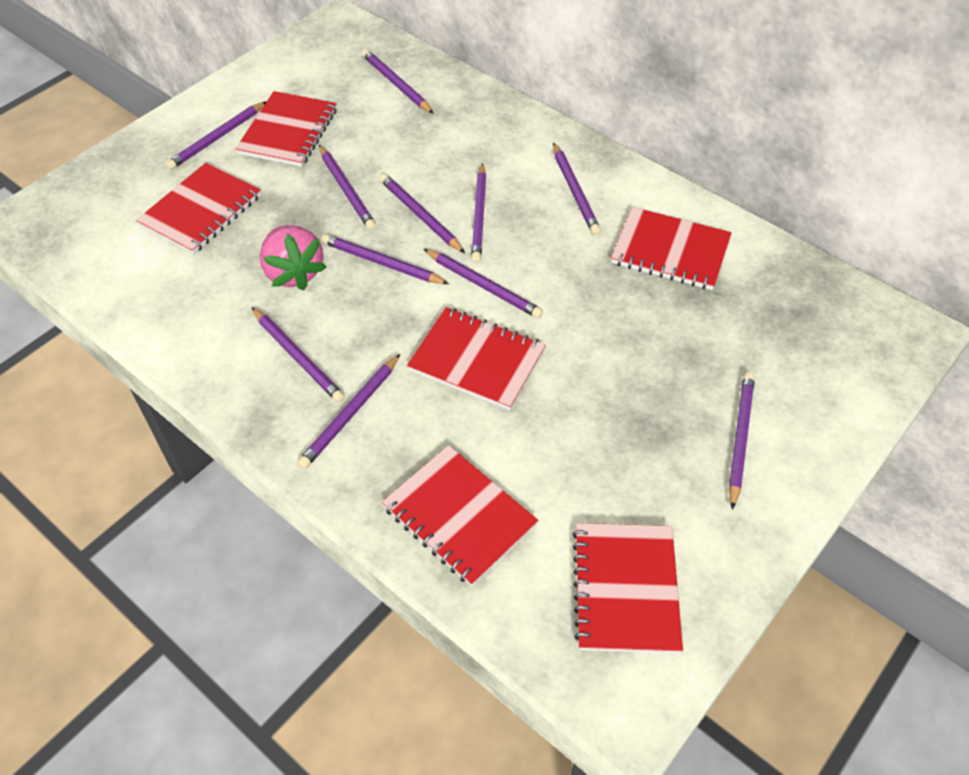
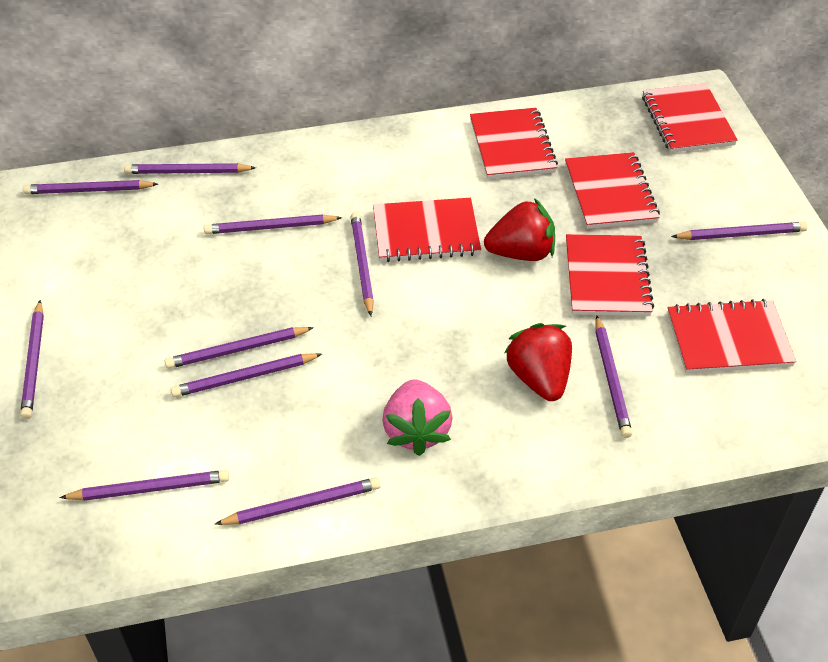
red strawberry: 0 -> 2

